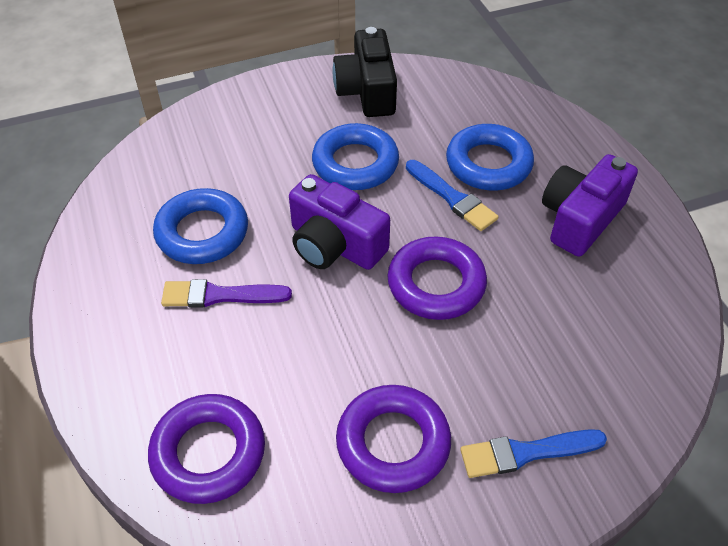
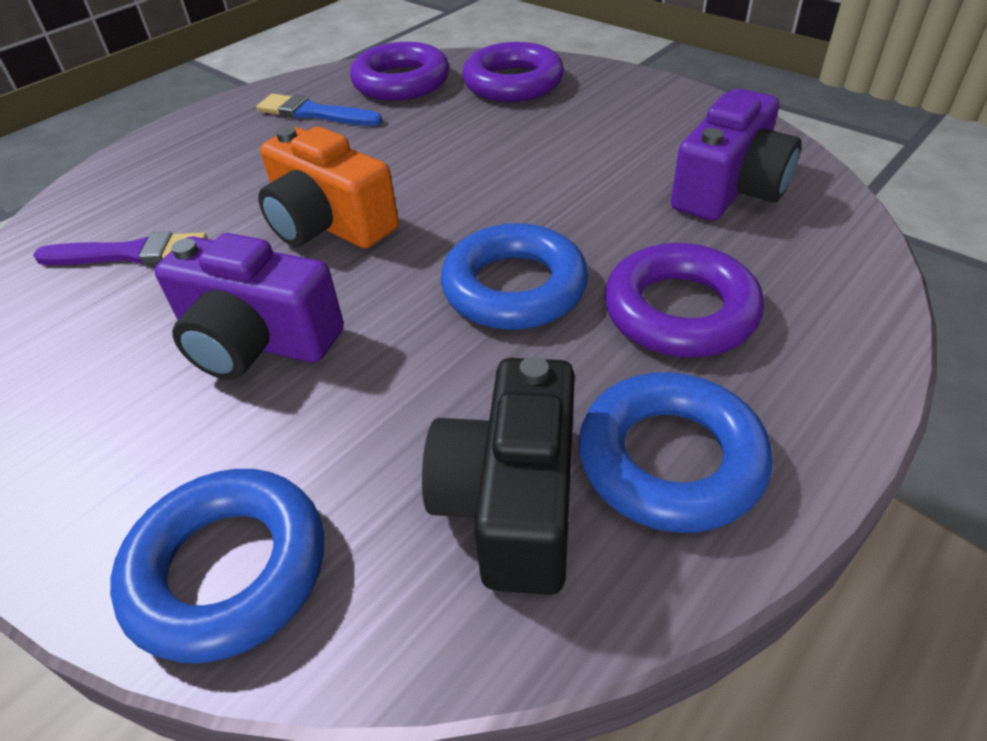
blue brush: 2 -> 1
orange camera: 0 -> 1

